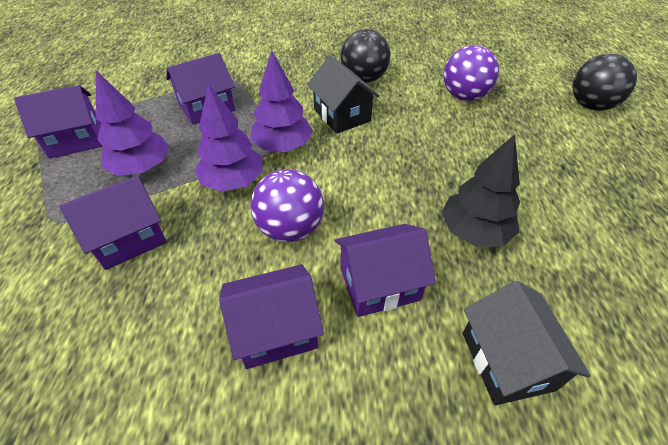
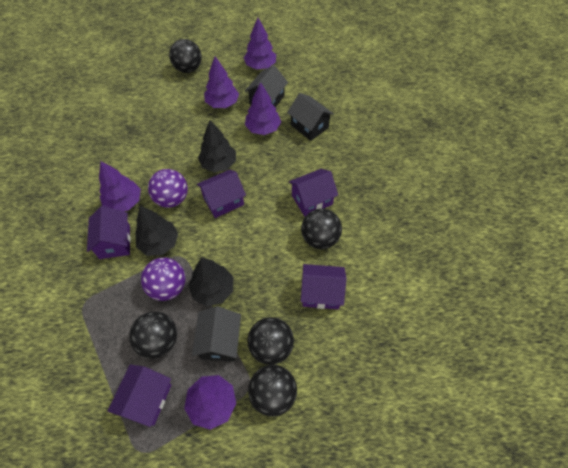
black ball: 2 -> 5
black house: 2 -> 3
black tree: 1 -> 3
purple tree: 3 -> 5

